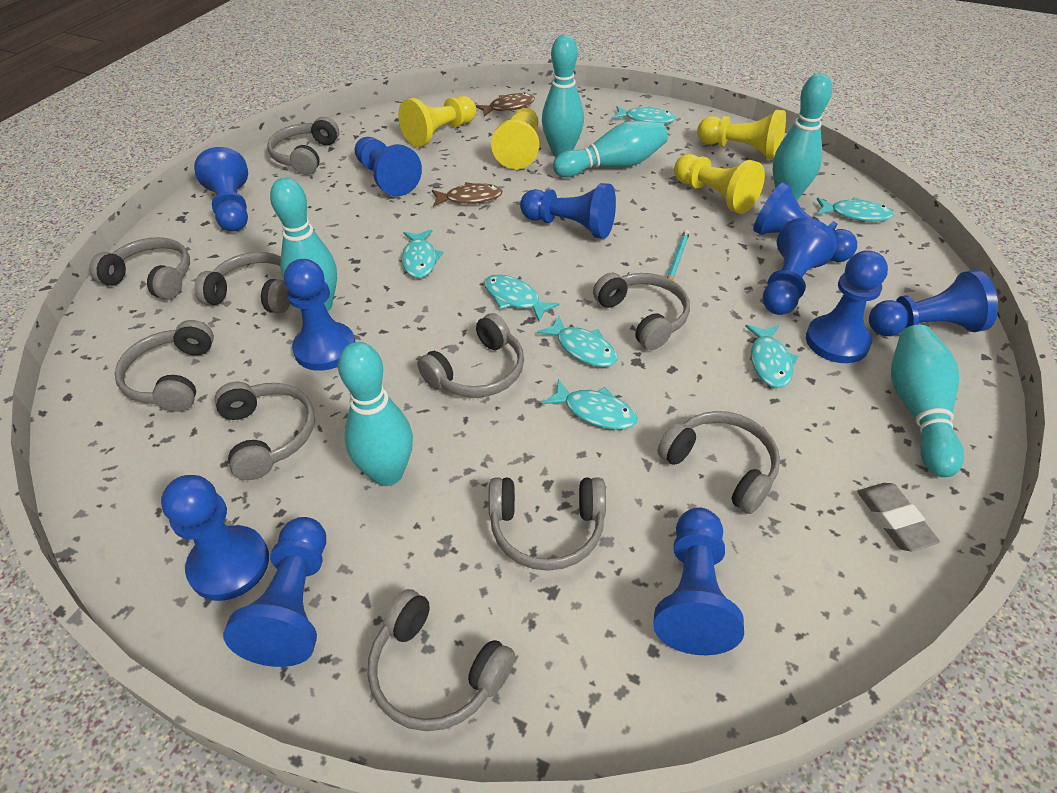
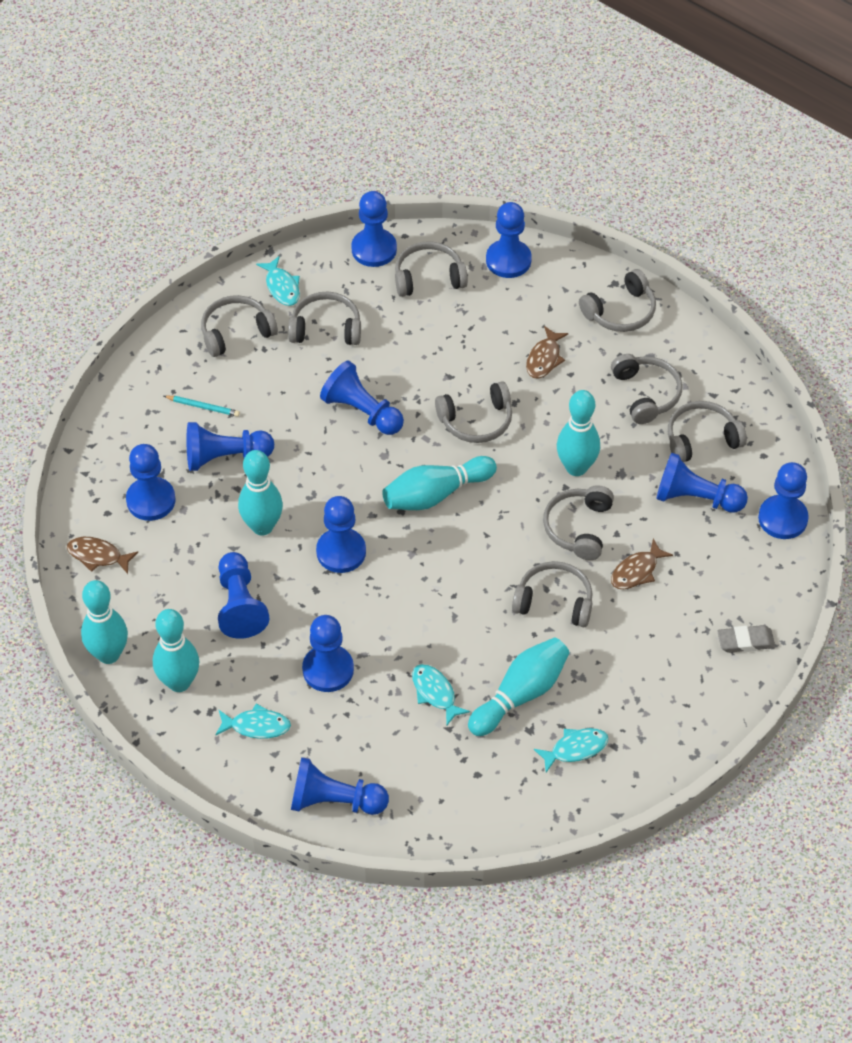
brown fish: 2 -> 3
grey headphones: 10 -> 9
turquoise fish: 7 -> 4
yellow pawn: 4 -> 0

